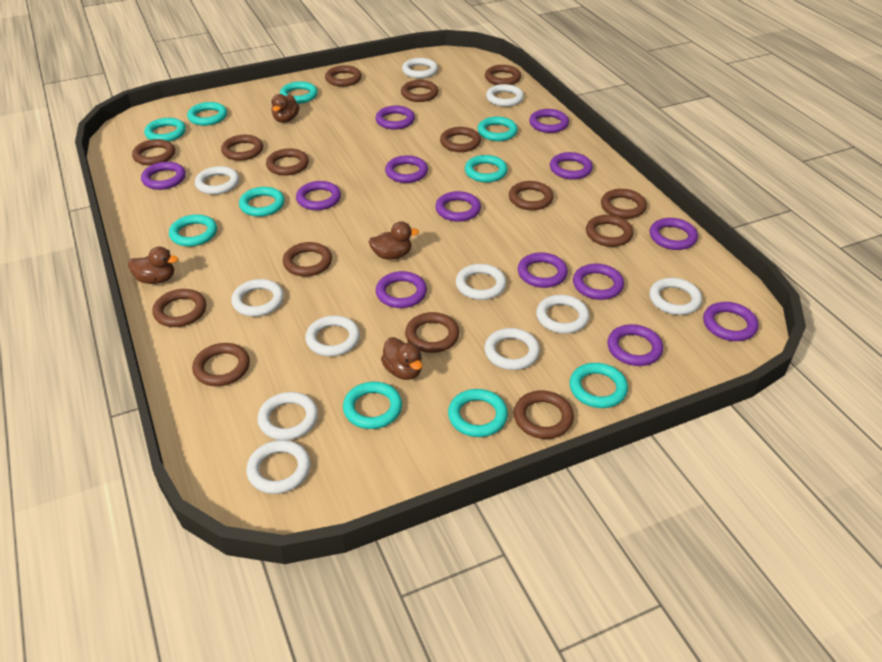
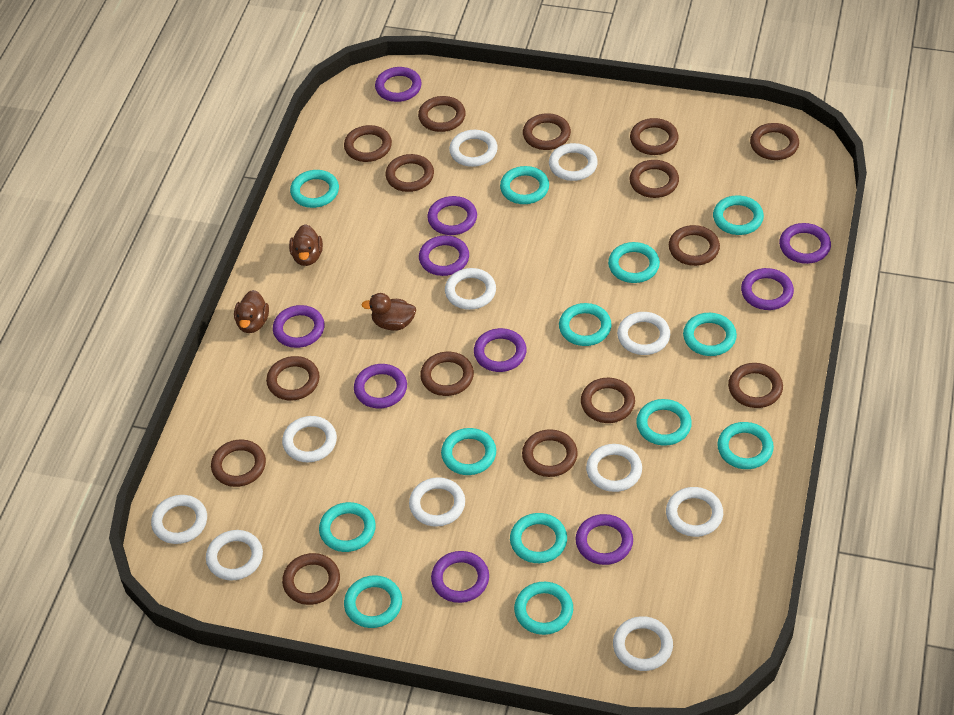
brown duck: 4 -> 3
purple ring: 13 -> 10
turquoise ring: 10 -> 13

